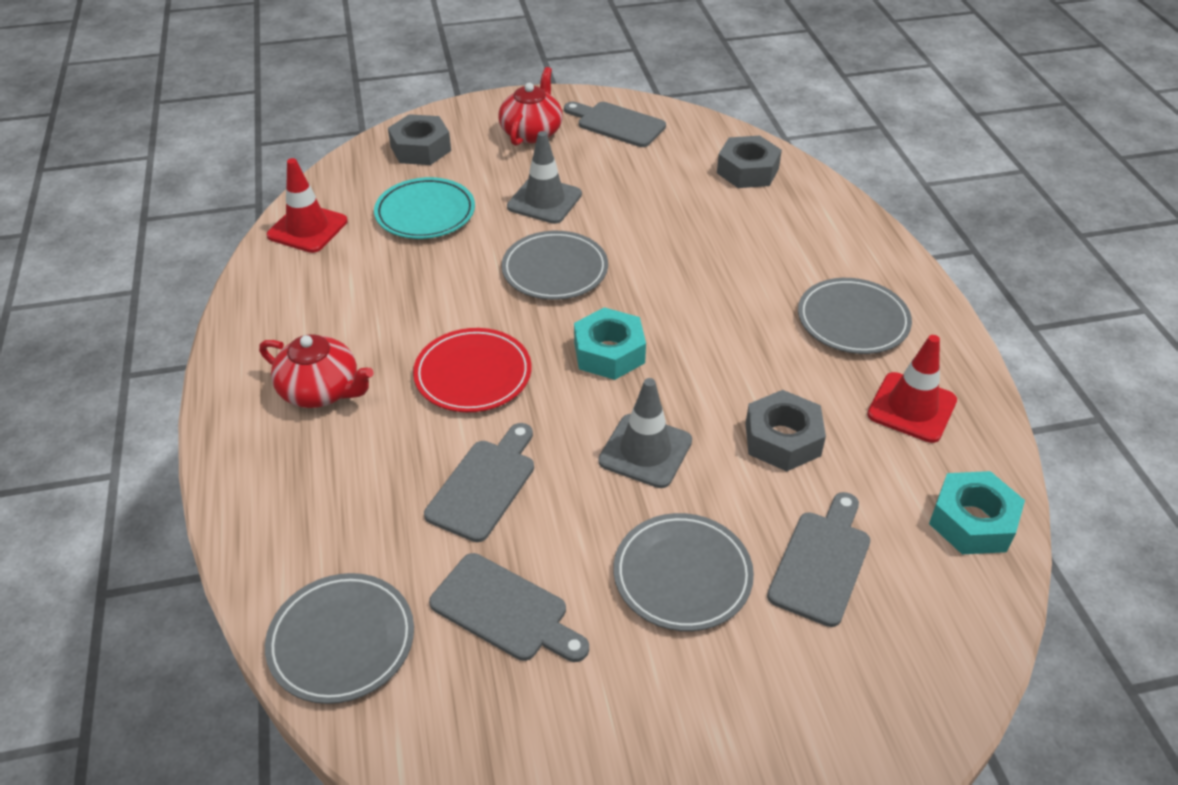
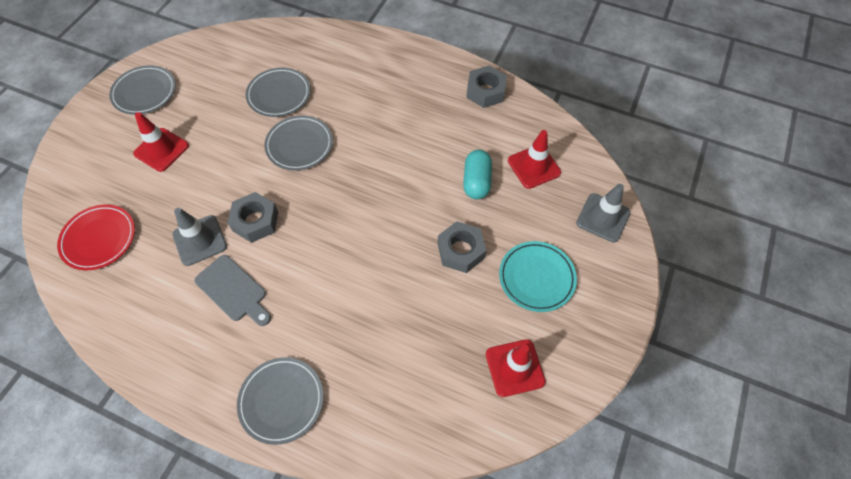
grey cutting board: 4 -> 1
red teapot: 2 -> 0
red traffic cone: 2 -> 3
turquoise capsule: 0 -> 1
turquoise nut: 2 -> 0

